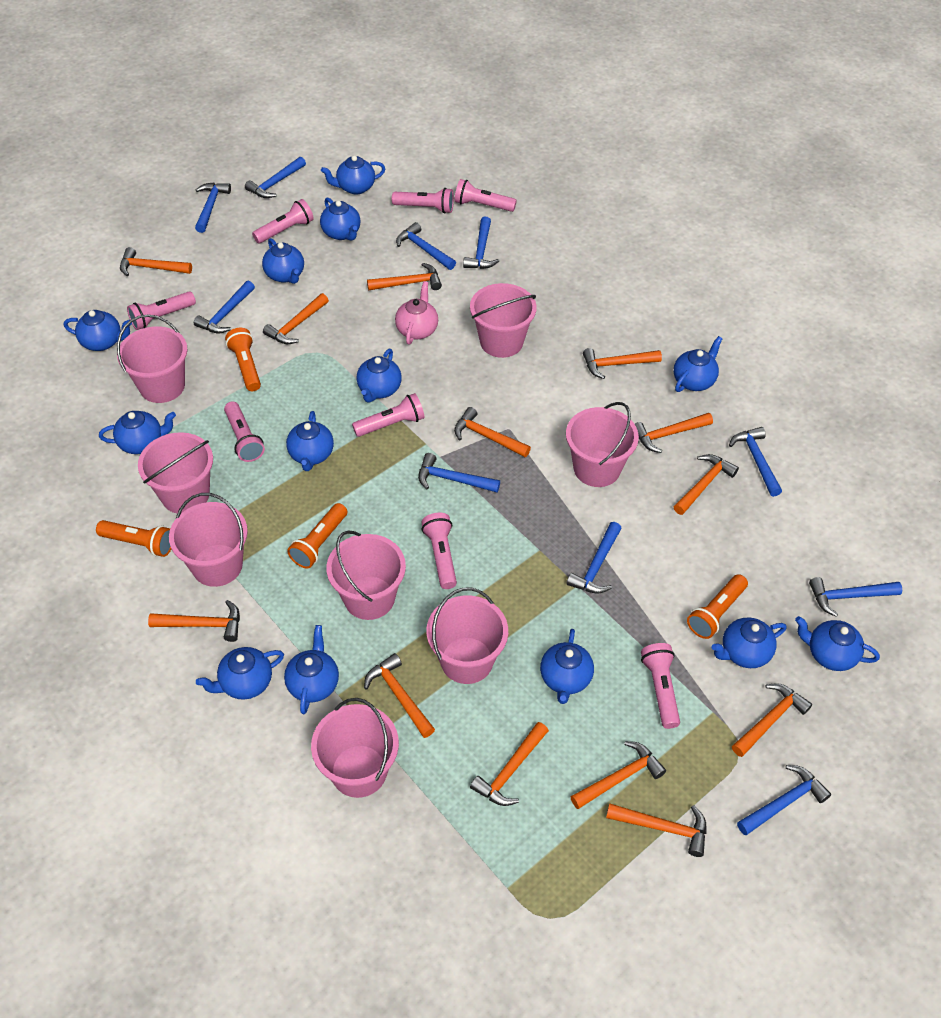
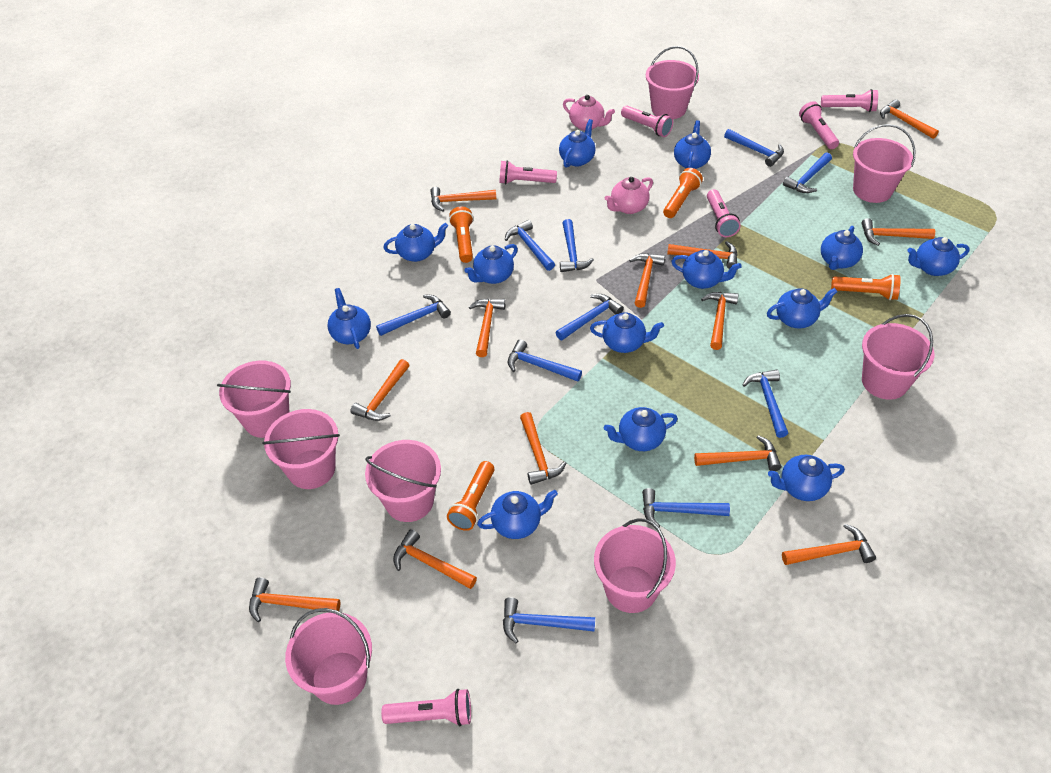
pink flashlight: 8 -> 6
pink teapot: 1 -> 2

